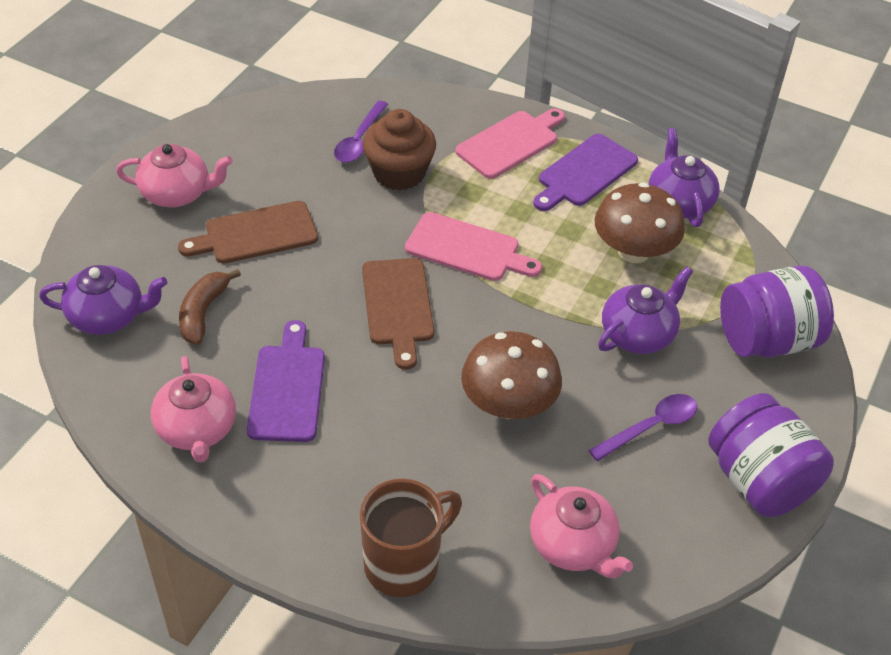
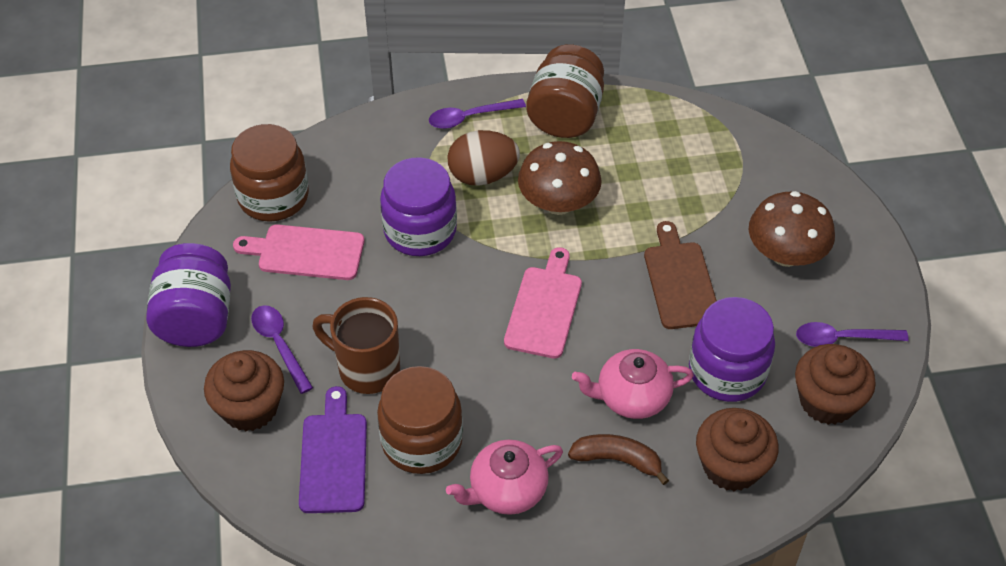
brown cupcake: 1 -> 3
brown cutting board: 2 -> 1
brown egg: 0 -> 1
brown jar: 0 -> 3
pink teapot: 3 -> 2
purple cutting board: 2 -> 1
purple jar: 2 -> 3
purple spoon: 2 -> 3
purple teapot: 3 -> 0

